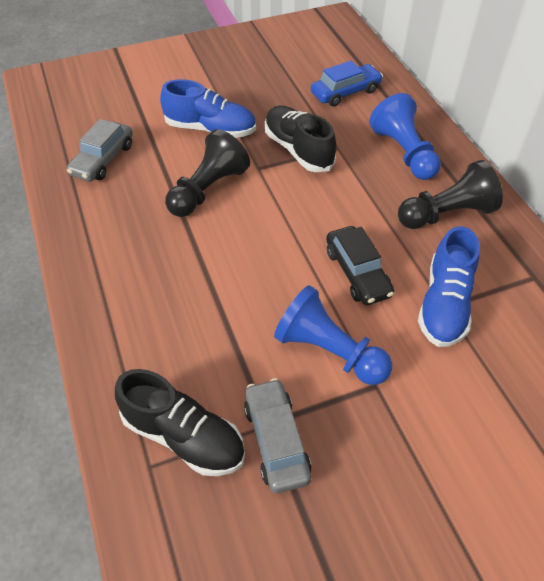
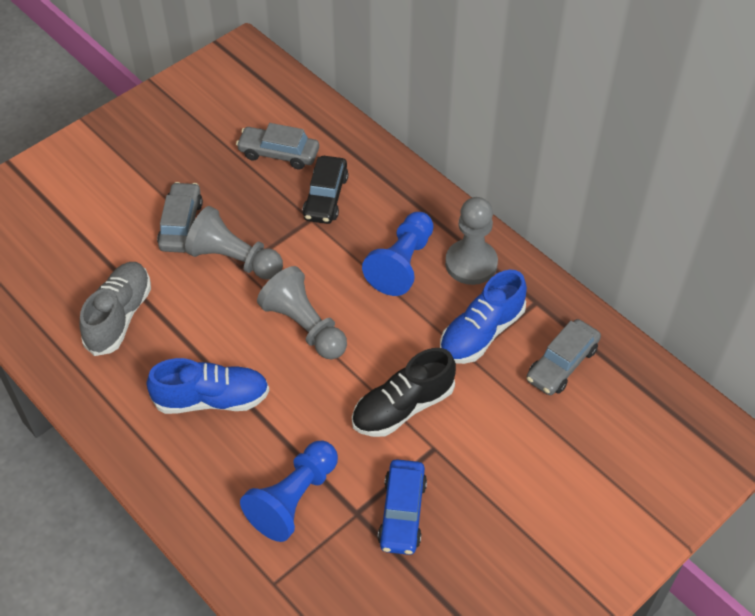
black pawn: 2 -> 0
black shoe: 2 -> 1
grey car: 2 -> 3
grey pawn: 0 -> 3
grey shoe: 0 -> 1

